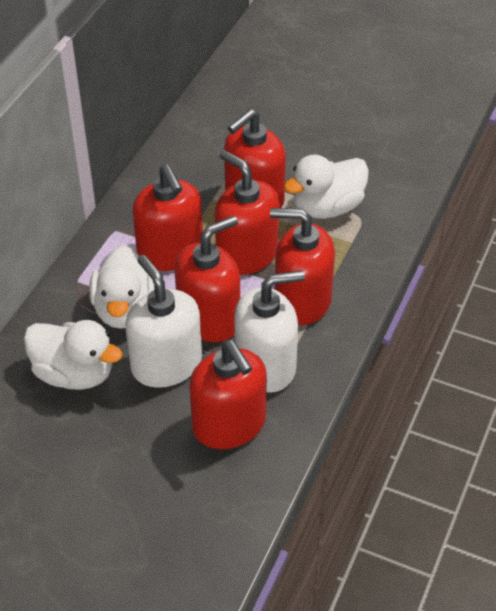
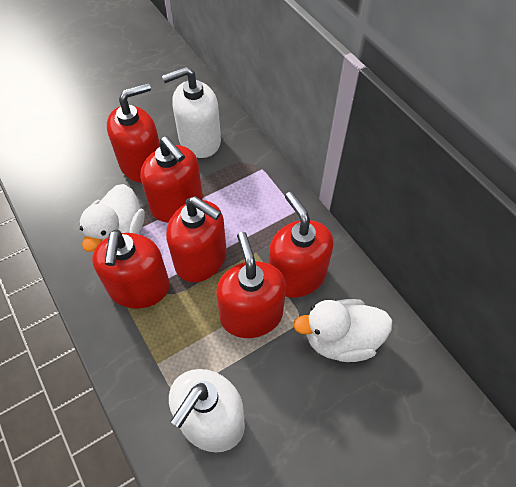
white duck: 3 -> 2

